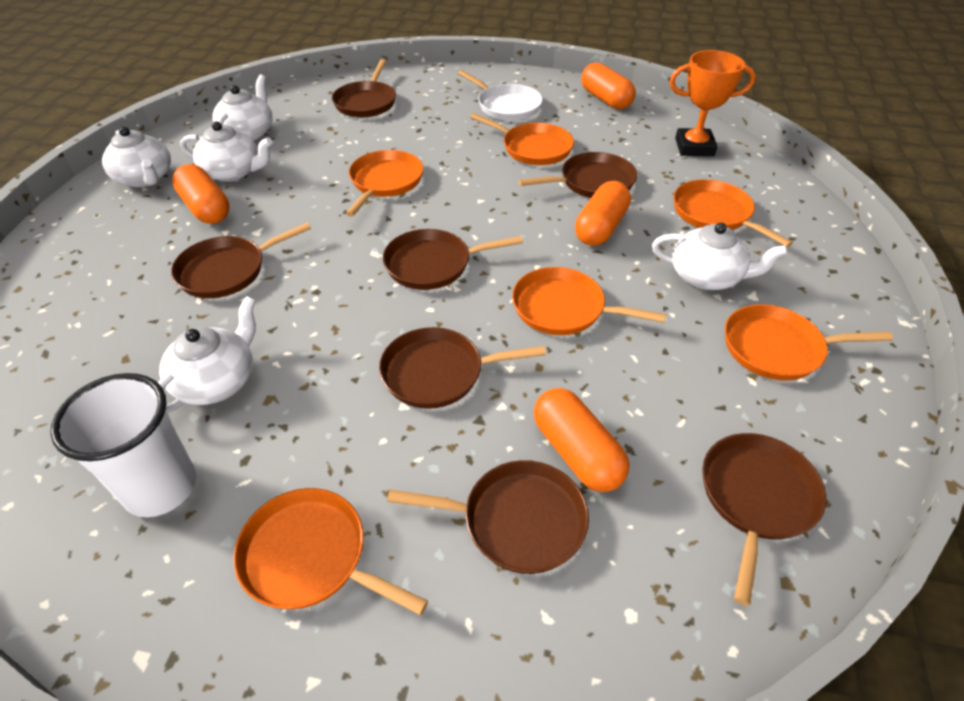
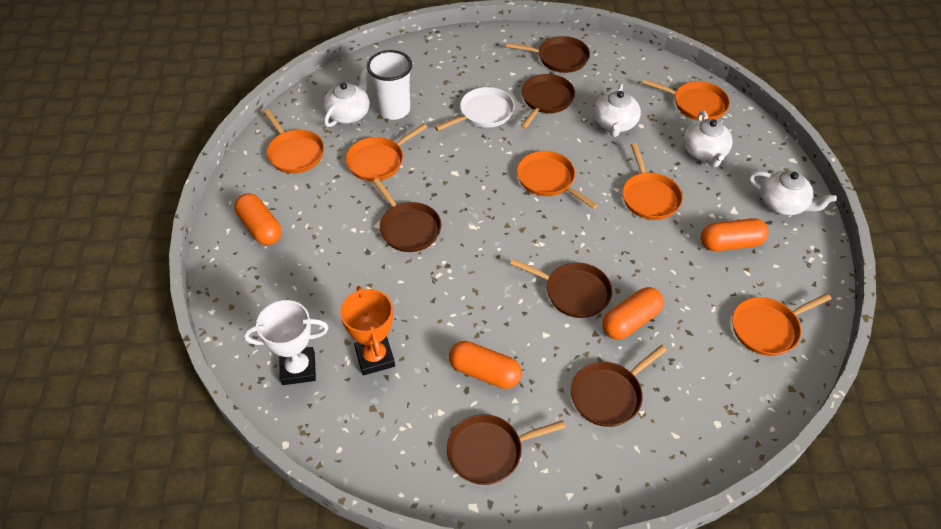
brown pan: 7 -> 6
white teapot: 5 -> 4
white trophy: 0 -> 1

